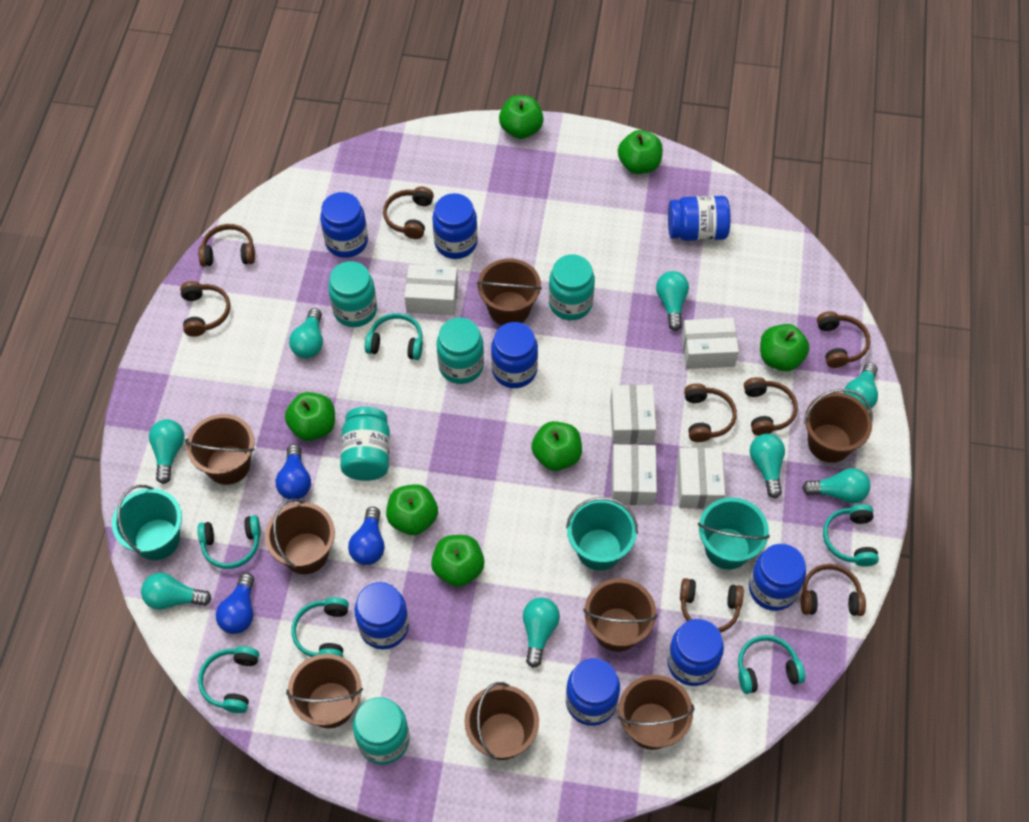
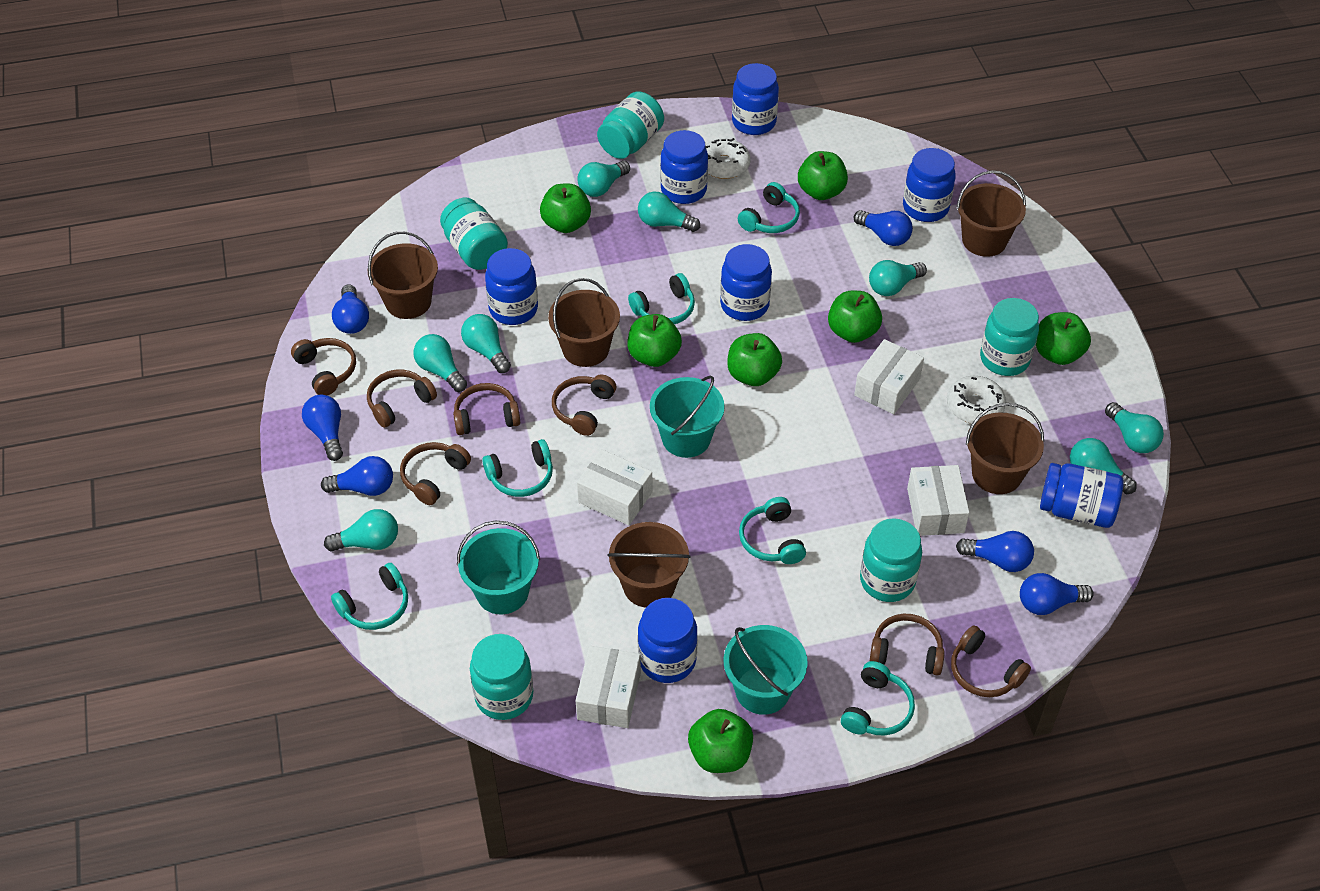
blue jar: 8 -> 7
blue light bulb: 3 -> 6
brown bucket: 8 -> 5
brown headphones: 8 -> 7
white box: 5 -> 4
white donut: 0 -> 2

